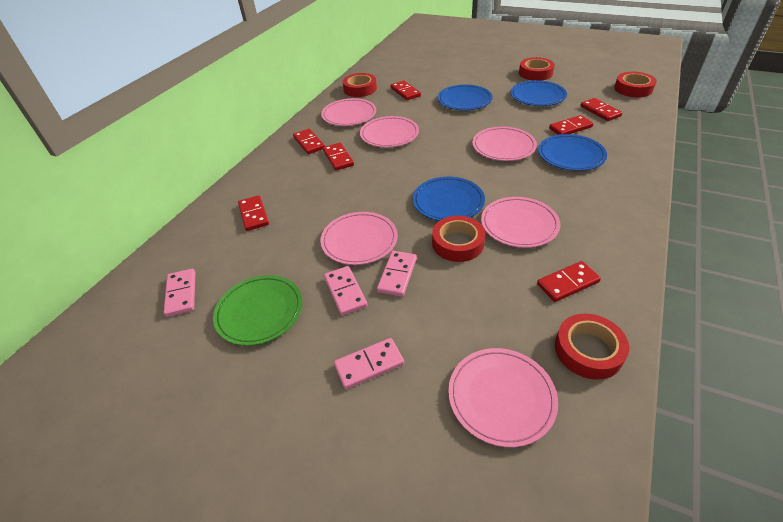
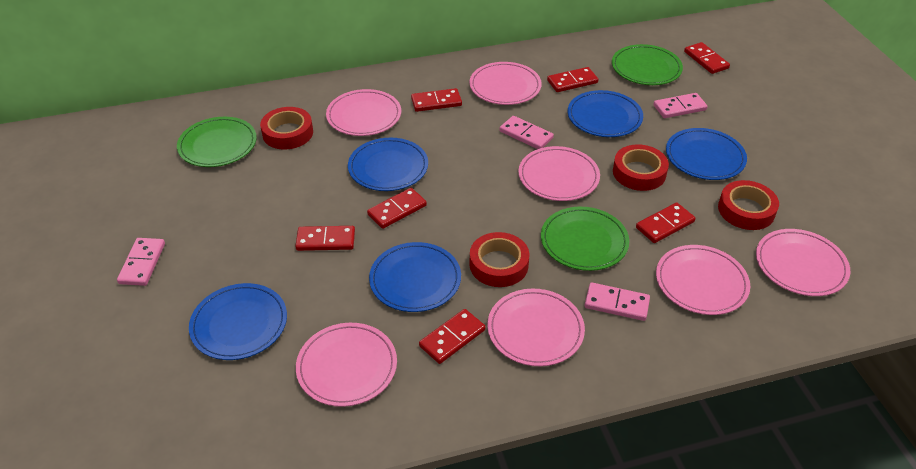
blue plate: 4 -> 5
green plate: 1 -> 3
pink plate: 6 -> 7
red tape: 5 -> 4

